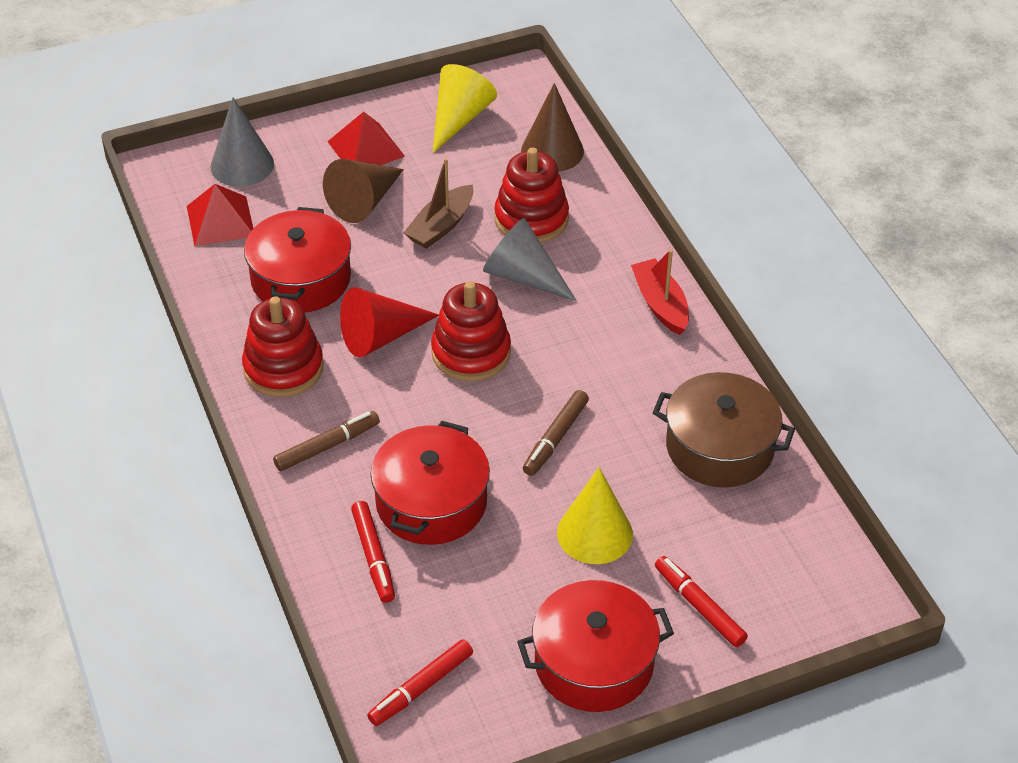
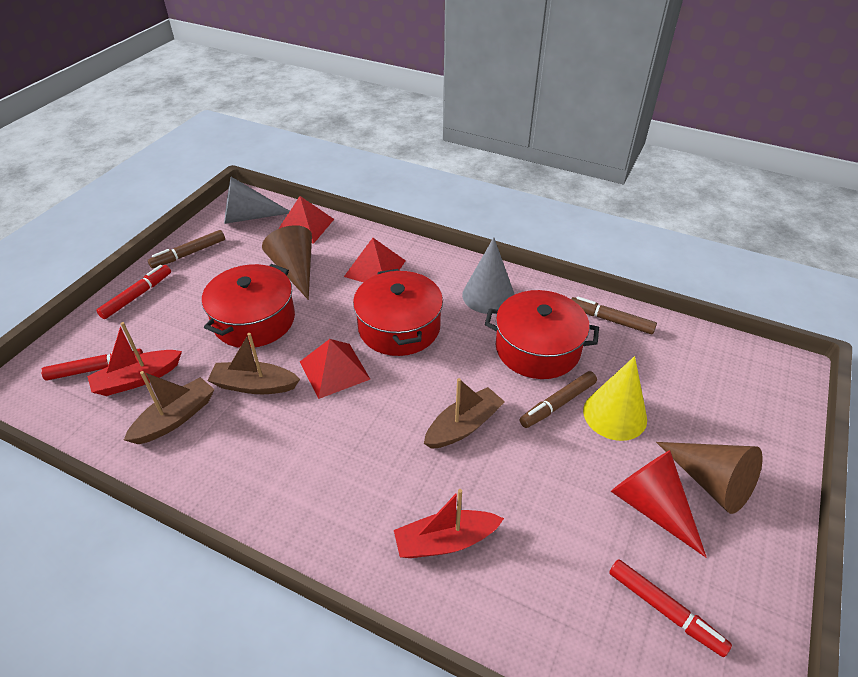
brown boat: 1 -> 3
brown marker: 2 -> 3
brown pot: 1 -> 0
red boat: 1 -> 2
red pyramid: 2 -> 3
red stacking toy: 3 -> 0
yellow cone: 2 -> 1

